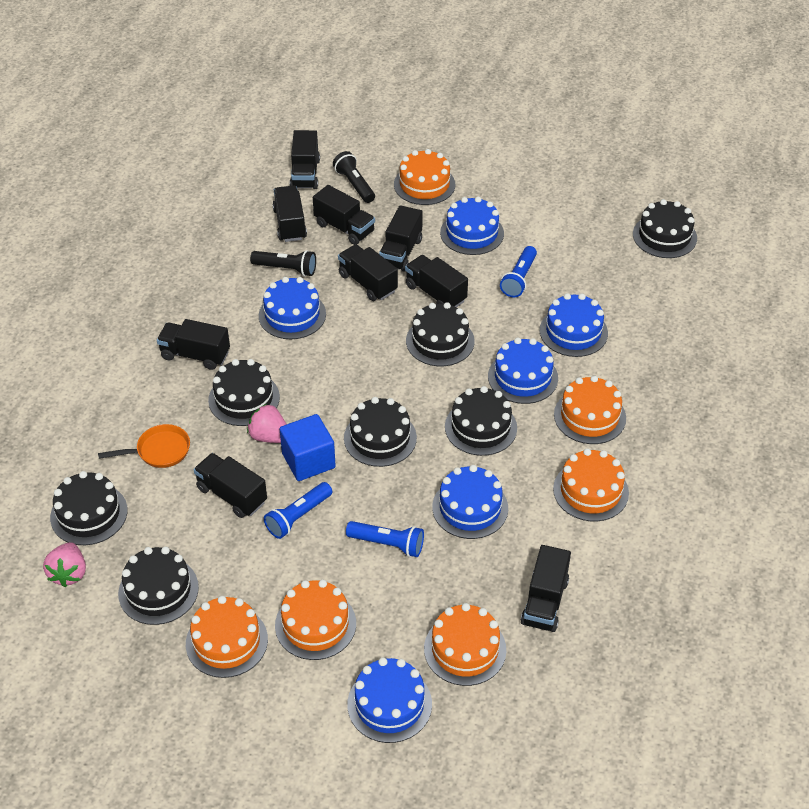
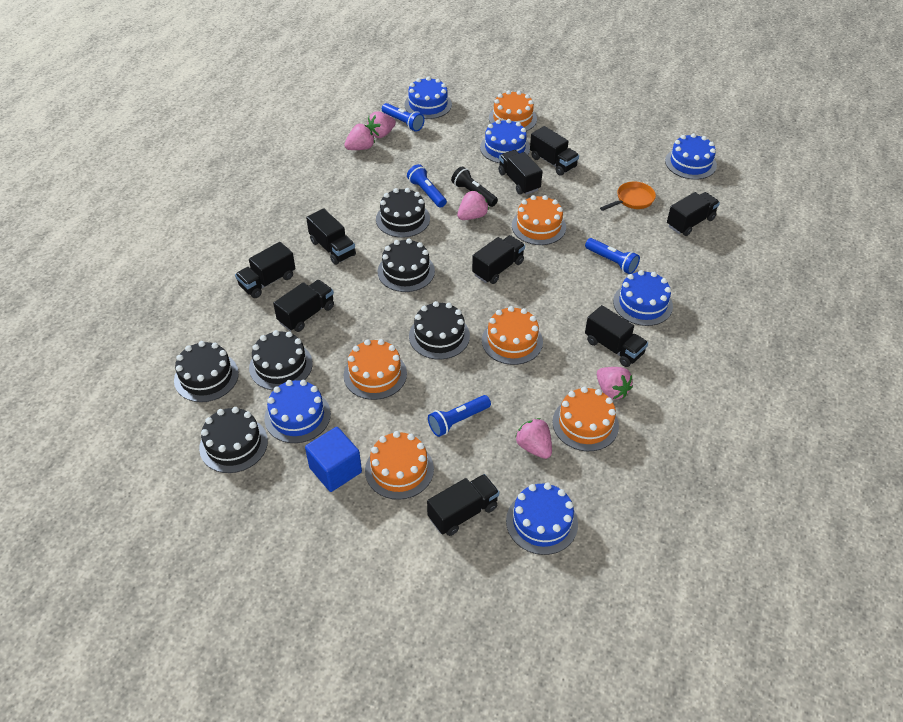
black cake: 7 -> 6
black flashlight: 2 -> 1
blue flashlight: 3 -> 4
pink strawberry: 2 -> 5

